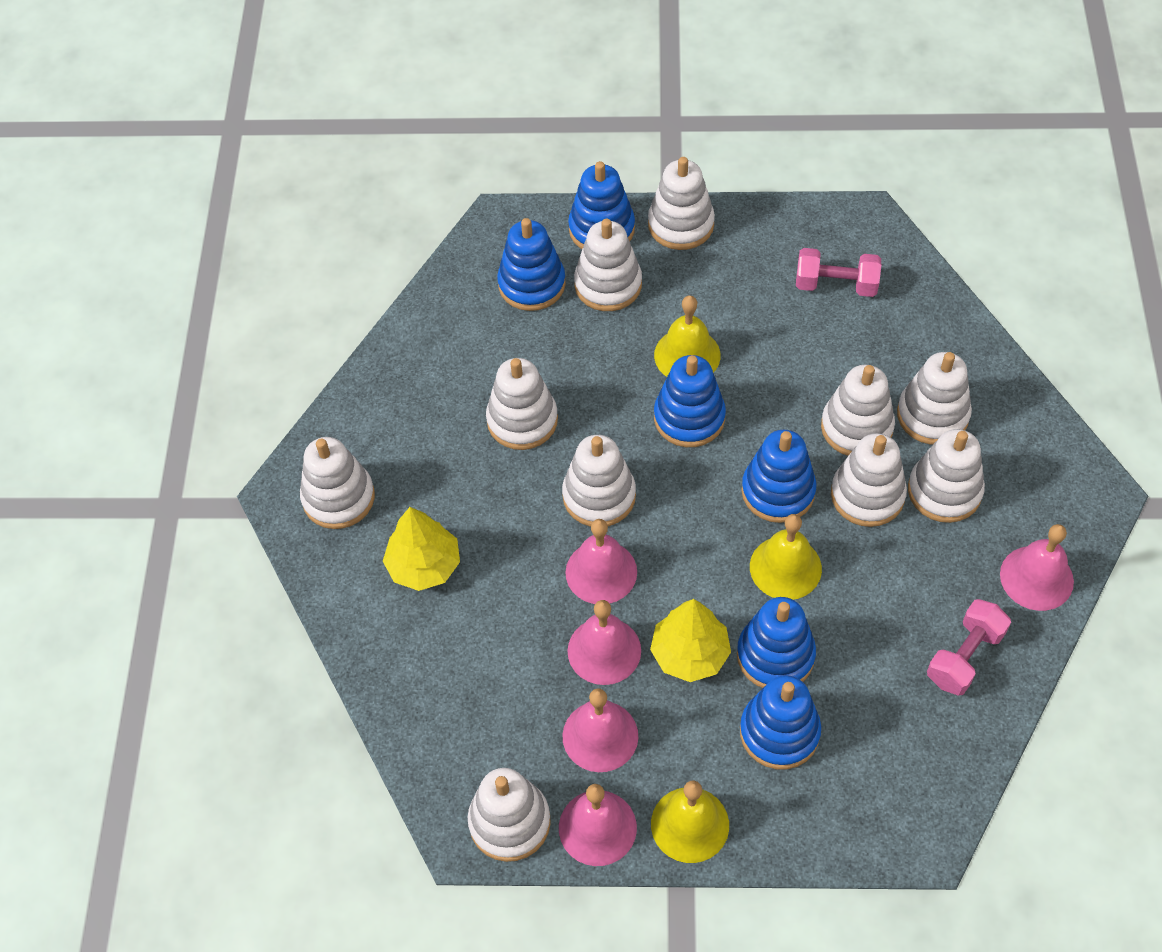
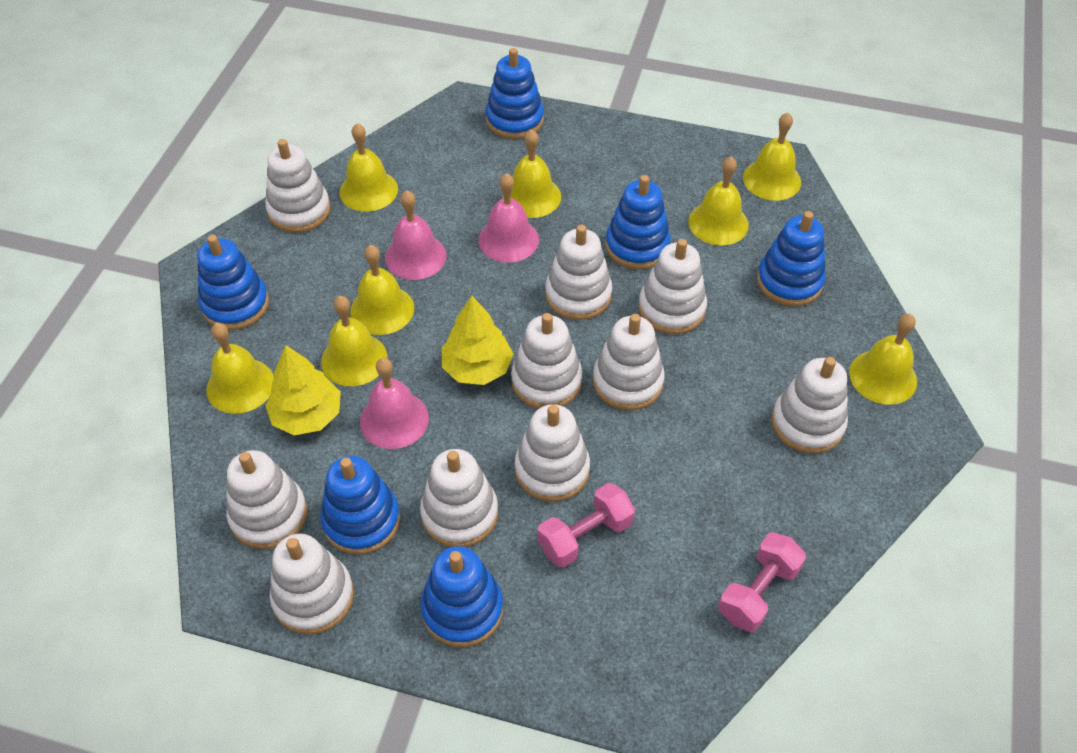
pink bell: 5 -> 3
yellow bell: 3 -> 8

